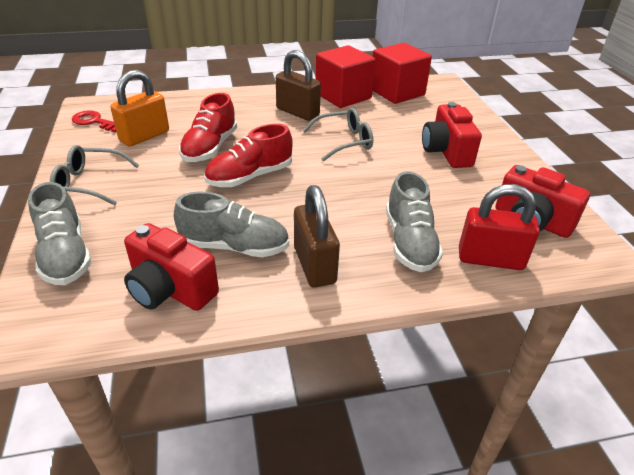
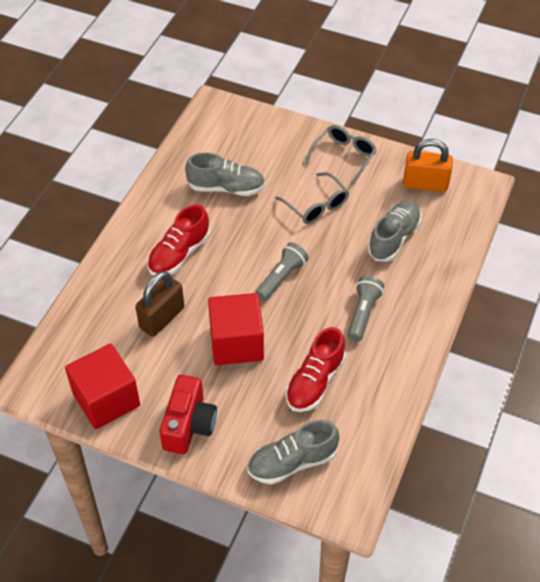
brown padlock: 2 -> 1
grey flashlight: 0 -> 2
red camera: 3 -> 1
red key: 1 -> 0
red padlock: 1 -> 0

